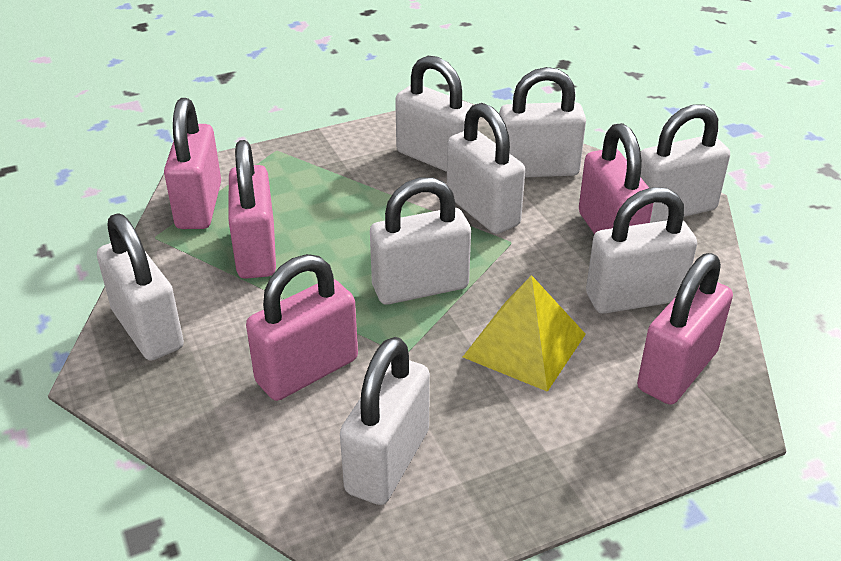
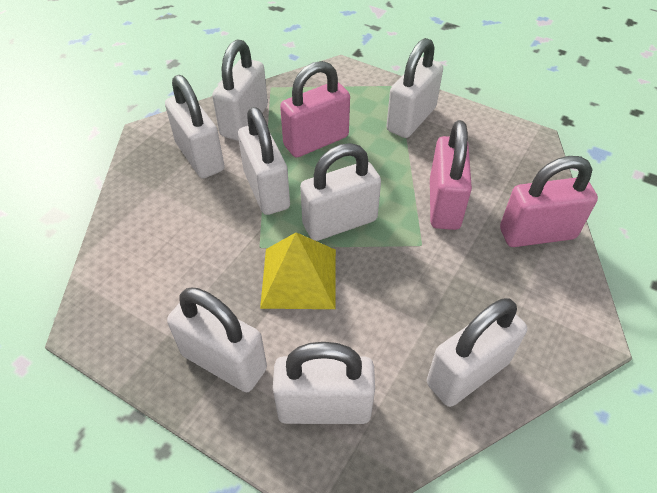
pink padlock: 5 -> 3

